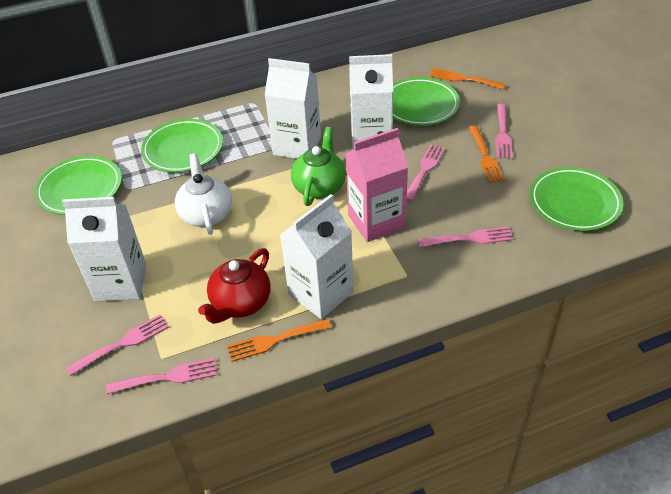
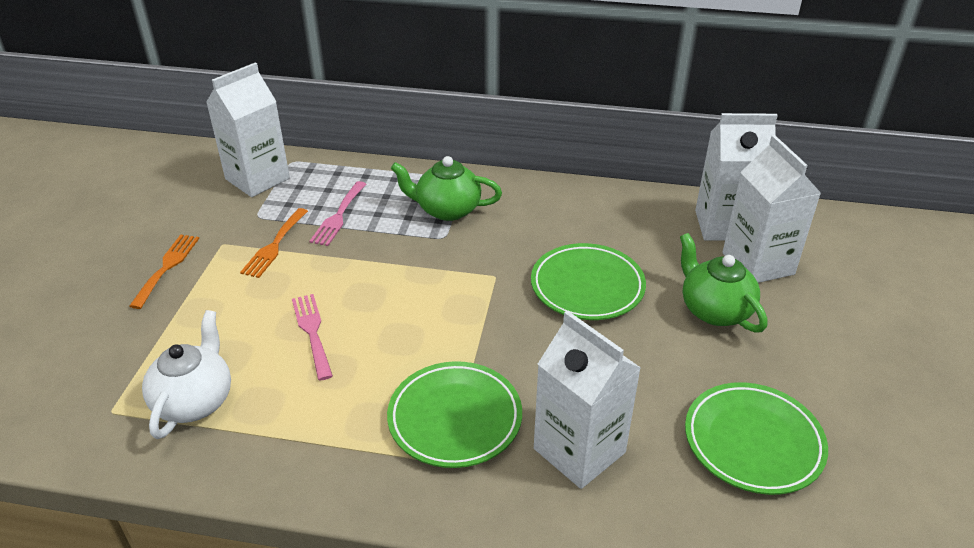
green plate: 4 -> 3
green teapot: 1 -> 2
orange fork: 3 -> 2
pink carton: 1 -> 0
pink fork: 5 -> 2
red teapot: 1 -> 0

